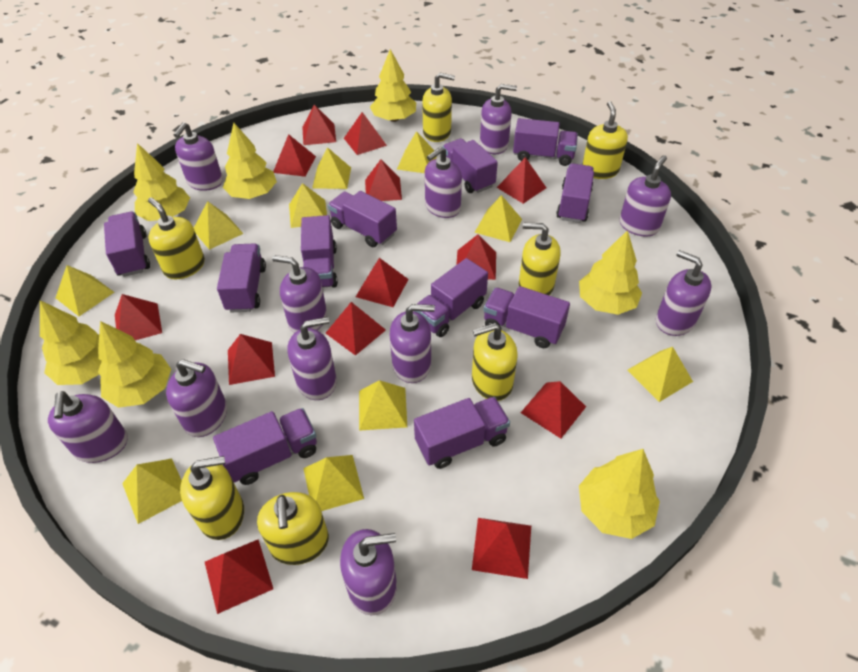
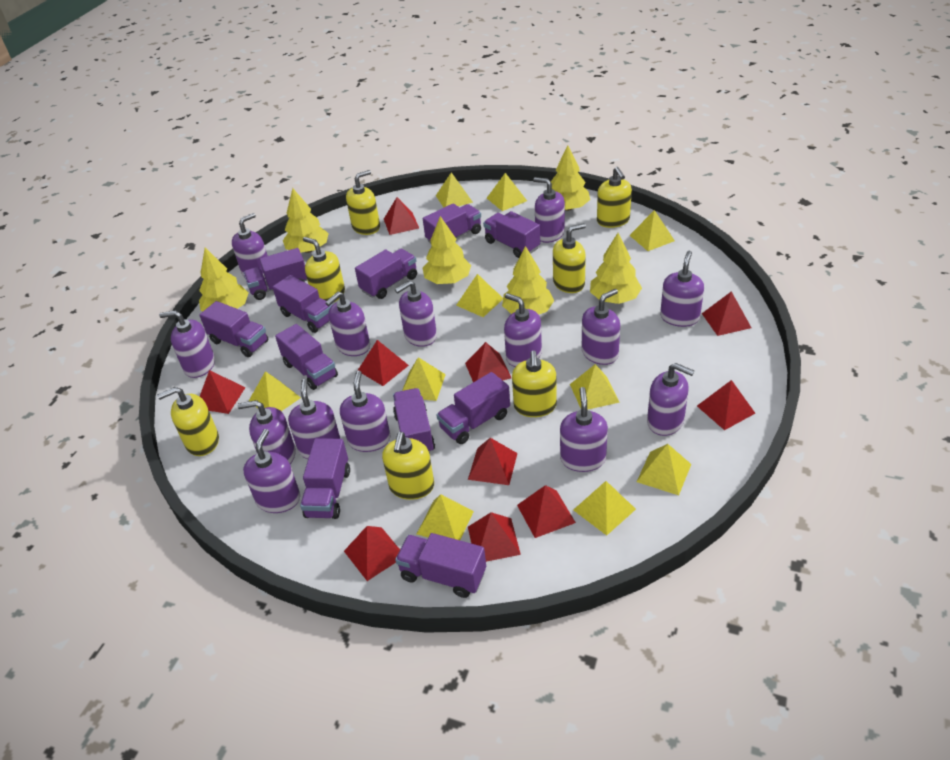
purple soap dispenser: 11 -> 14
red pyramid: 13 -> 10
yellow tree: 7 -> 6

